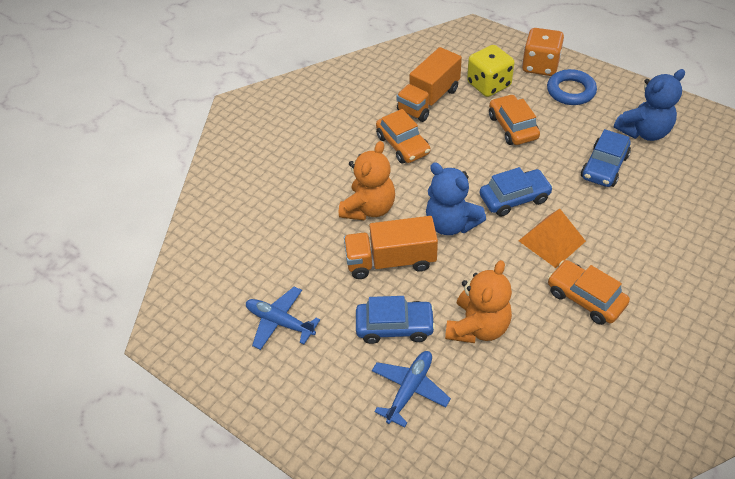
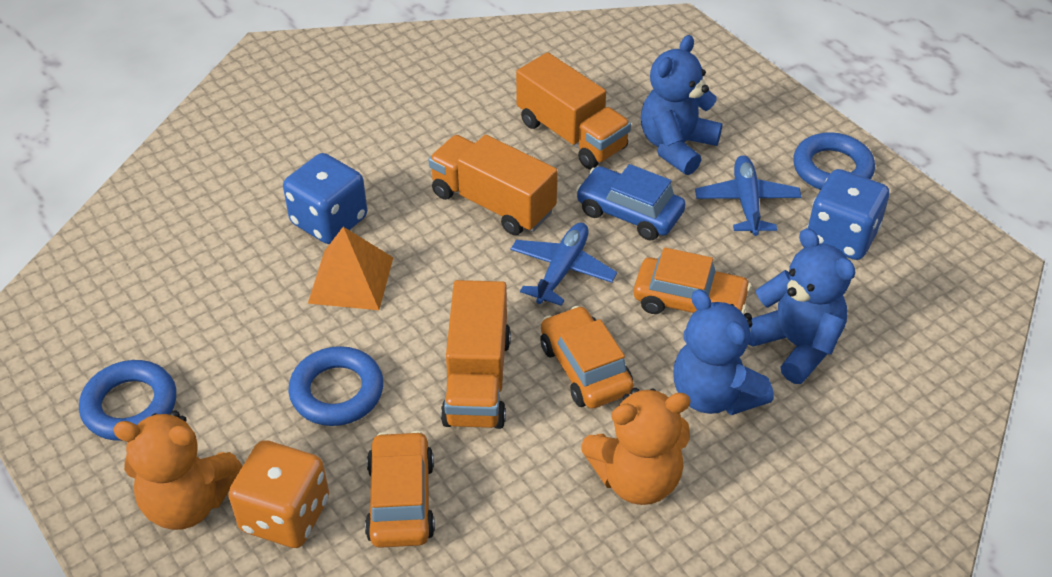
blue car: 3 -> 1
blue dice: 0 -> 2
blue ring: 1 -> 3
blue teddy bear: 2 -> 3
orange truck: 2 -> 3
yellow dice: 1 -> 0

